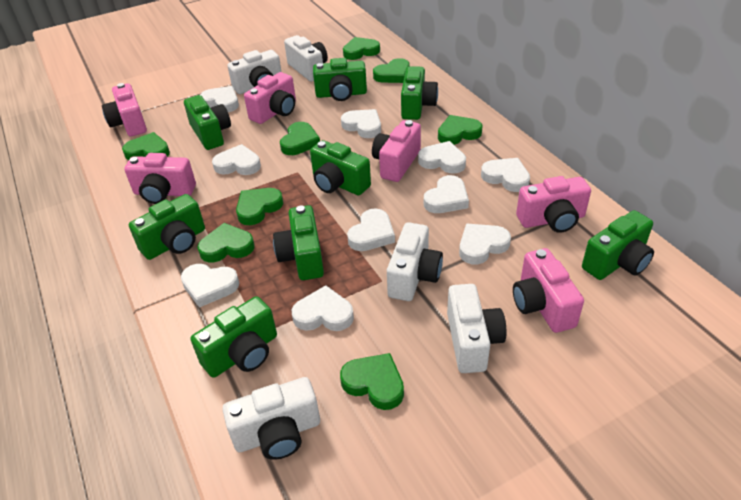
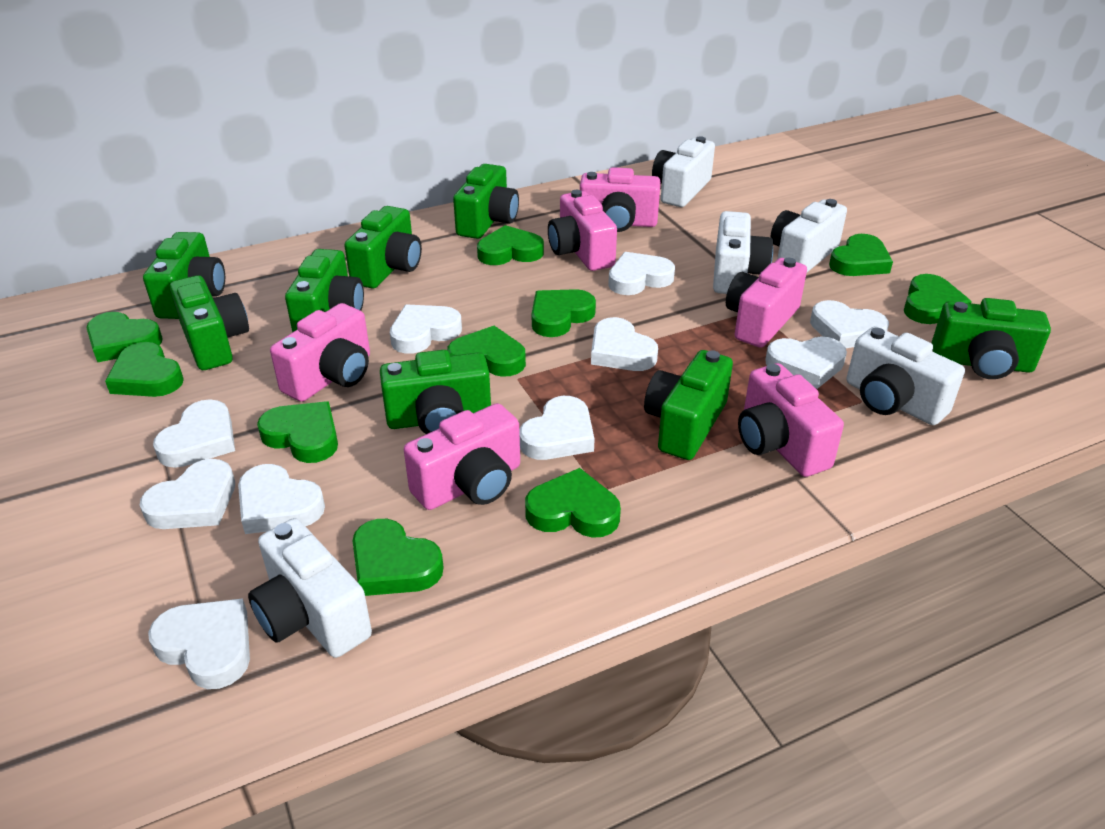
green heart: 8 -> 10

